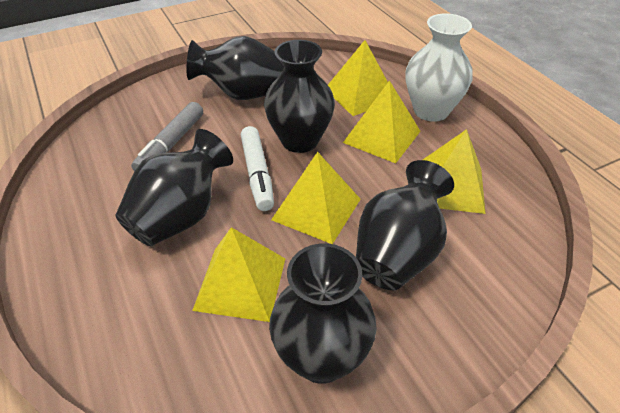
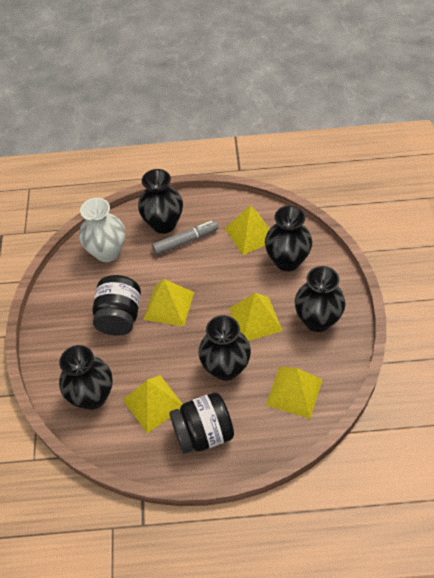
black jar: 0 -> 2
white marker: 1 -> 0

